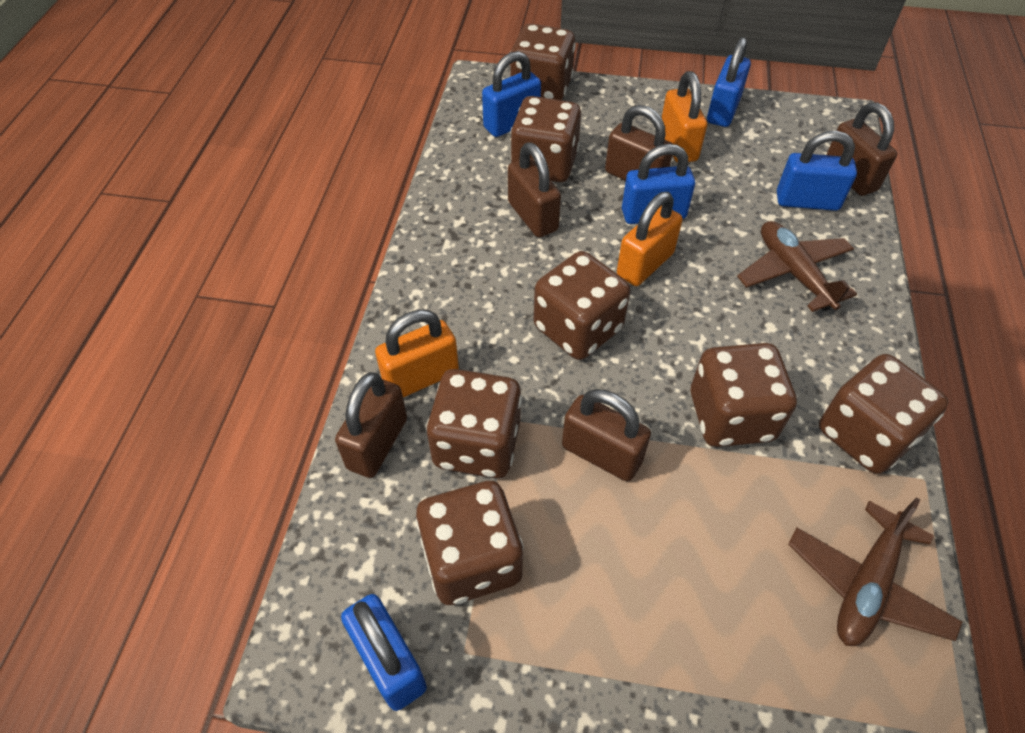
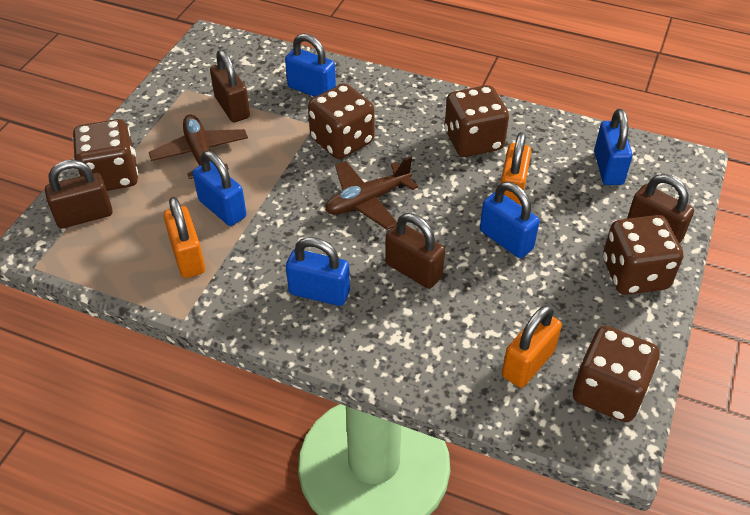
brown dice: 7 -> 5
brown padlock: 5 -> 4

